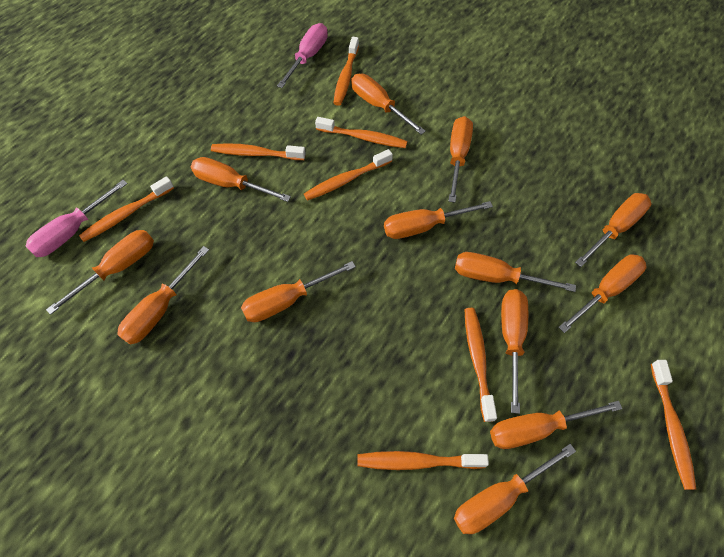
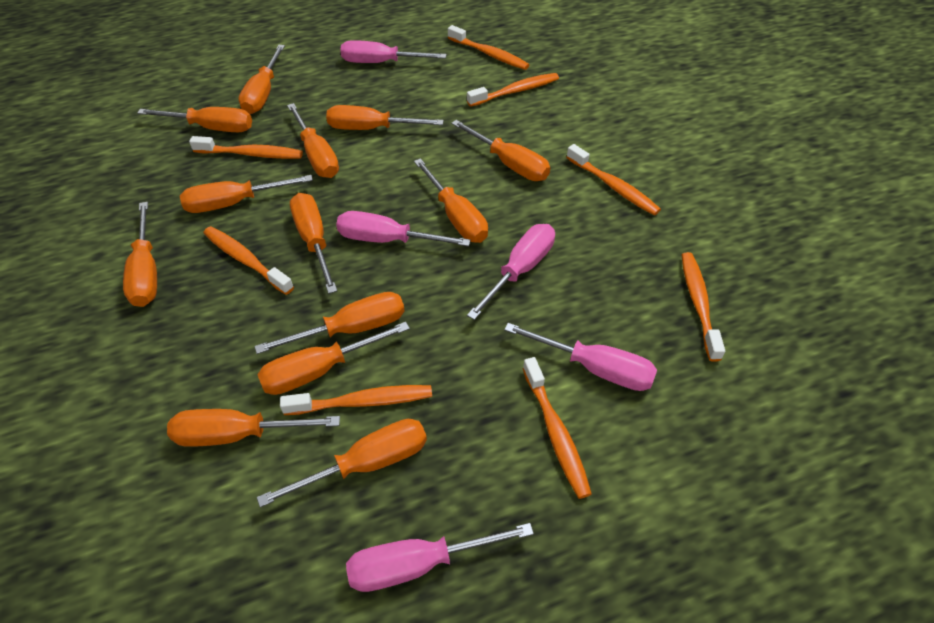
pink screwdriver: 2 -> 5

